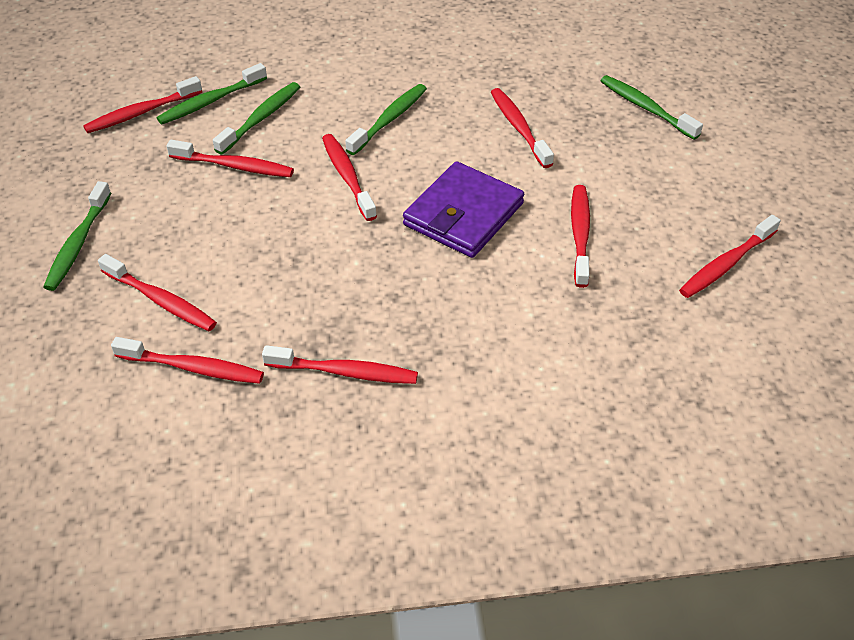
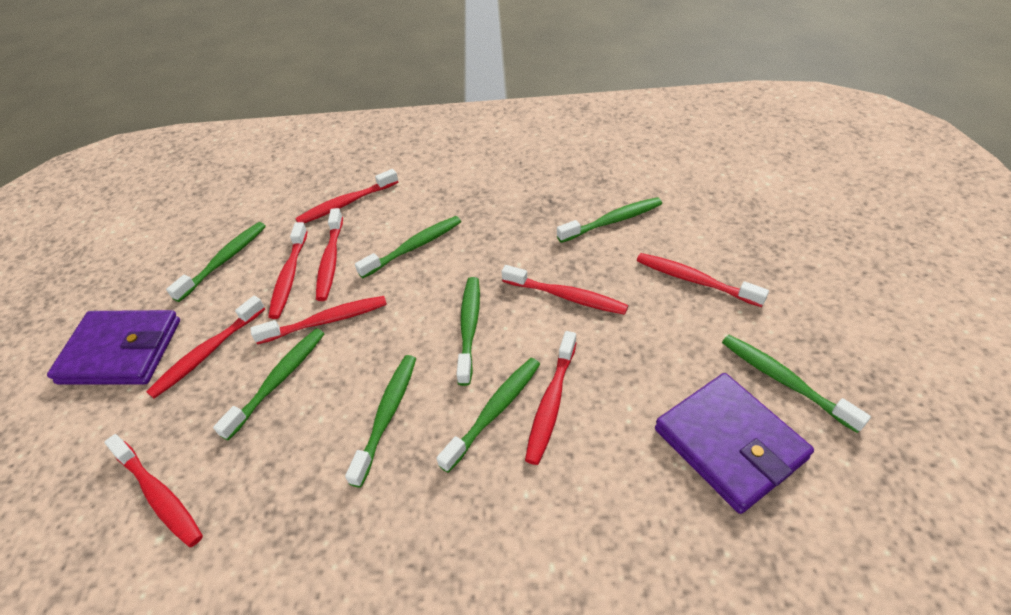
green toothbrush: 5 -> 8
purple wallet: 1 -> 2

